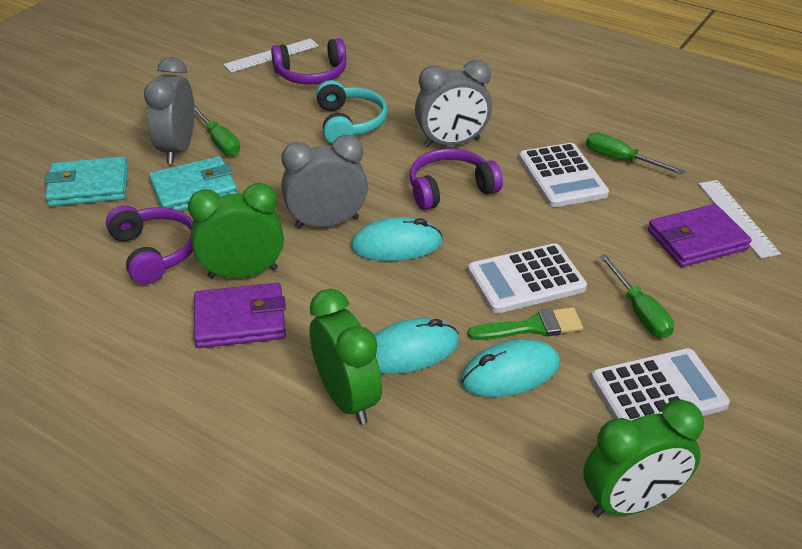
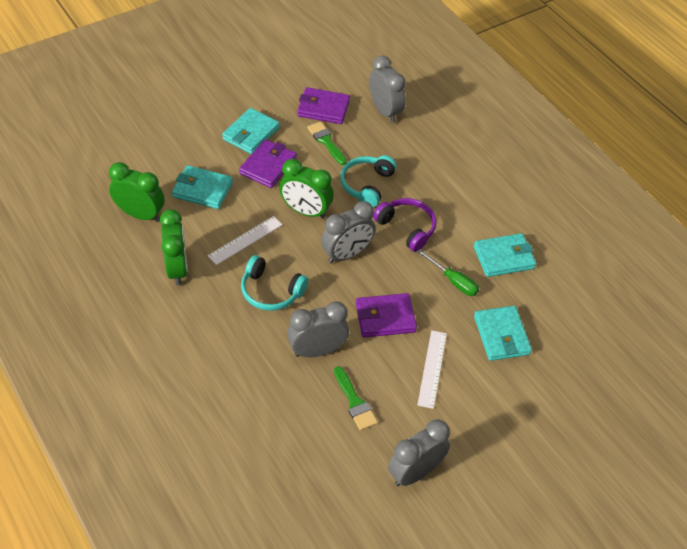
green brush: 1 -> 2
green screwdriver: 3 -> 1
grey clock: 3 -> 4
purple headphones: 3 -> 1
purple wallet: 2 -> 3
turquoise headphones: 1 -> 2
turquoise mouse: 3 -> 0
turquoise wallet: 2 -> 4
white calculator: 3 -> 0

